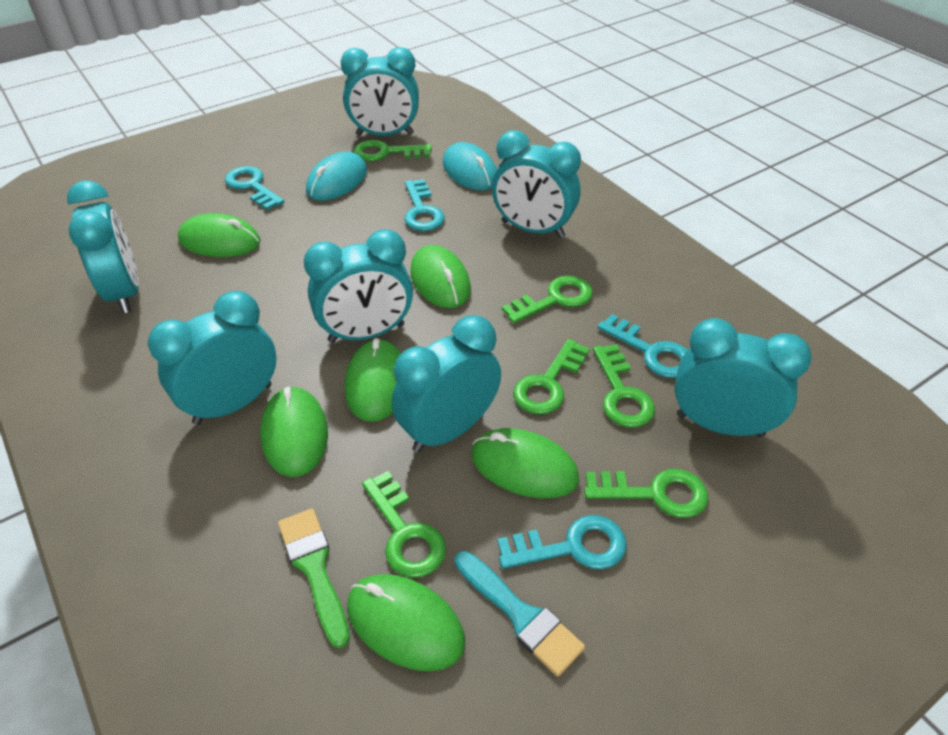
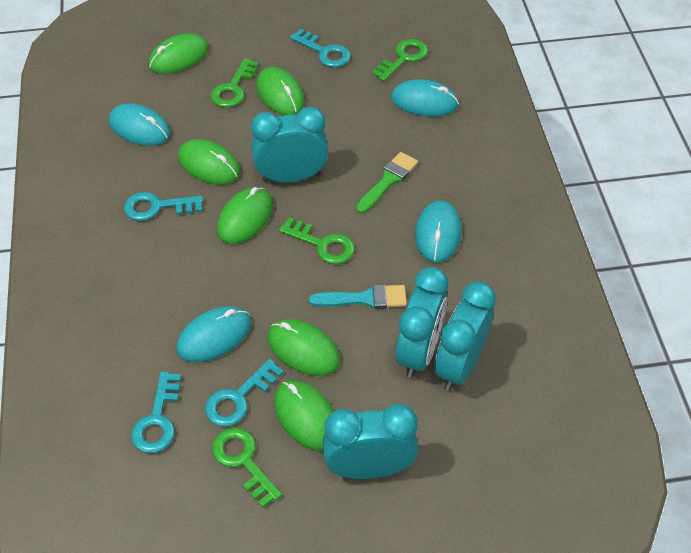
green key: 6 -> 4
turquoise clock: 7 -> 4
turquoise mouse: 2 -> 4

